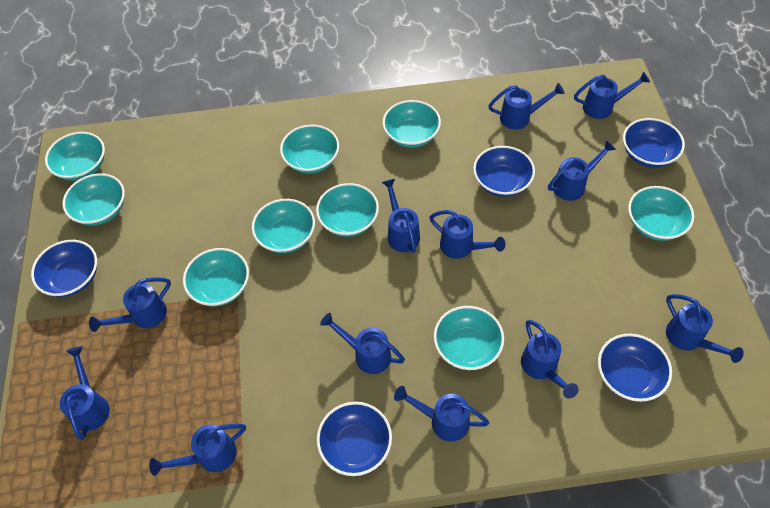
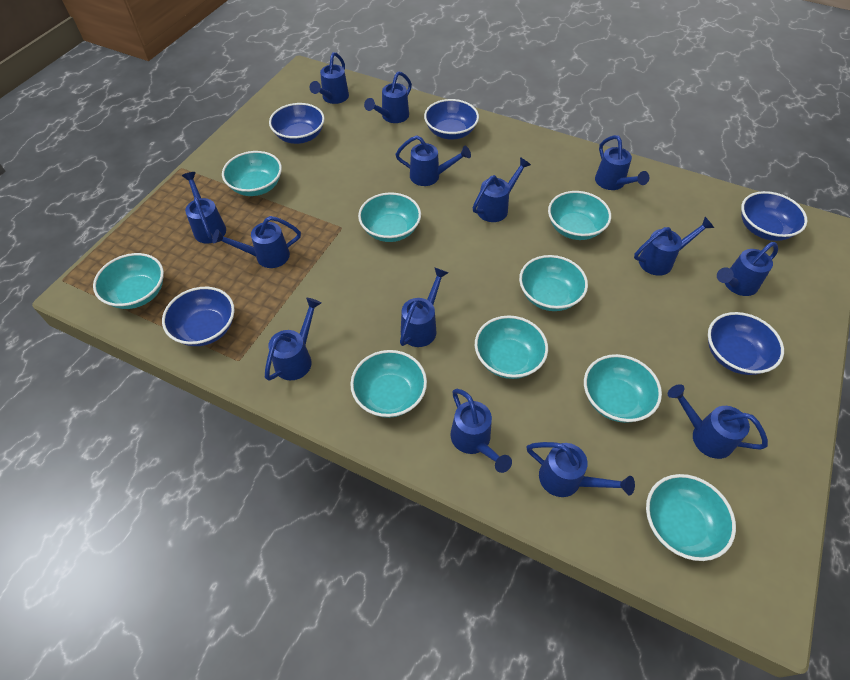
blue watering can: 12 -> 14

